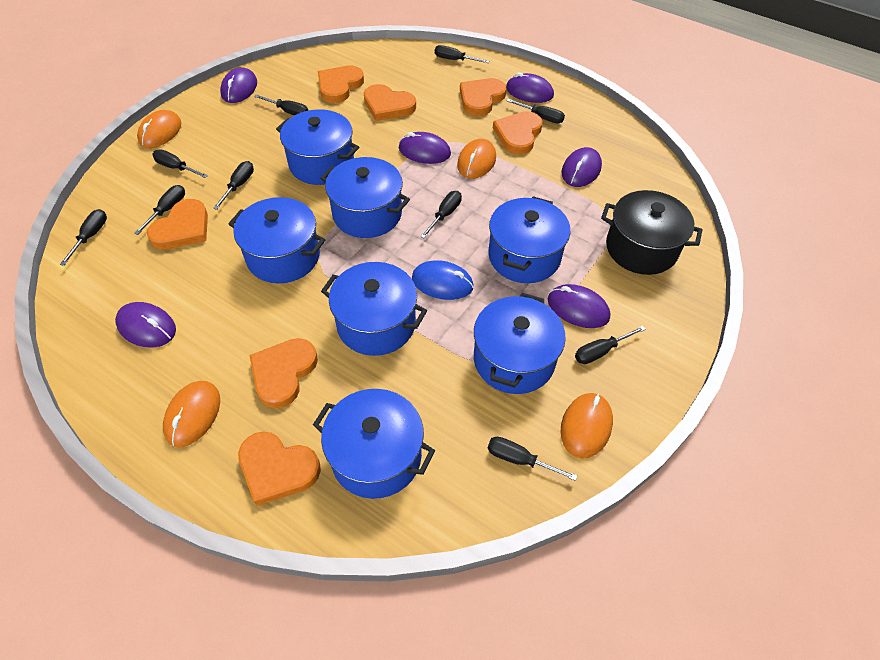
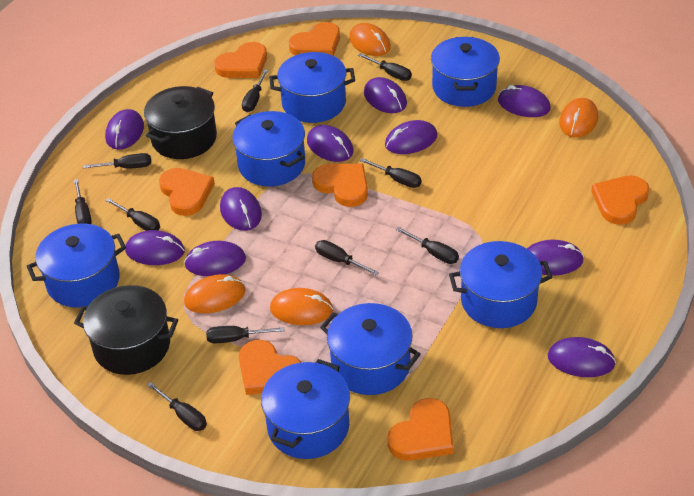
black pot: 1 -> 2
blue mouse: 1 -> 0
purple mouse: 6 -> 10

